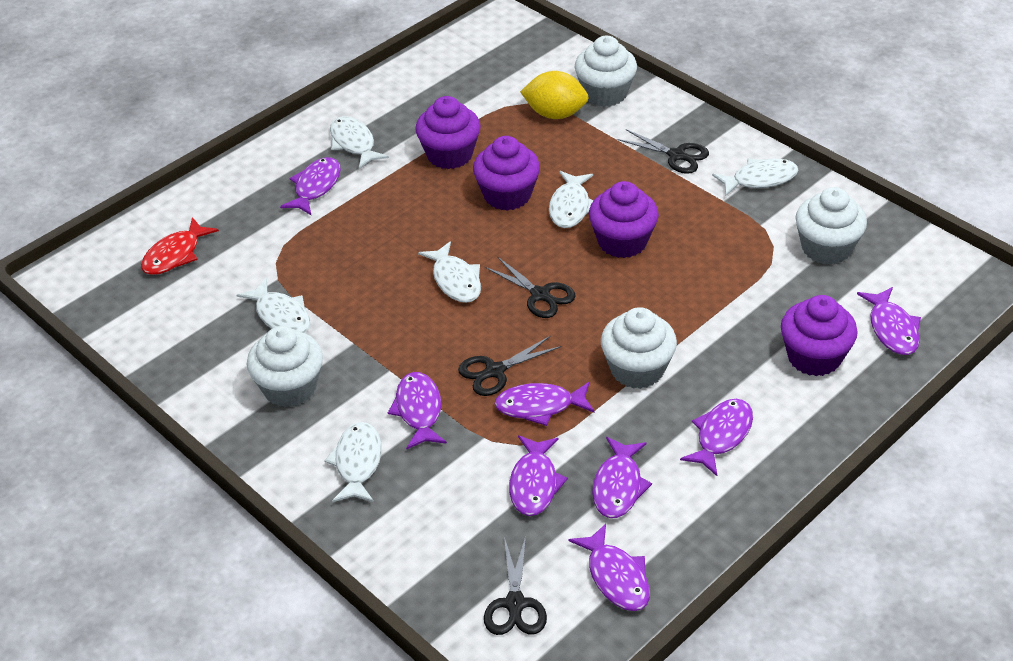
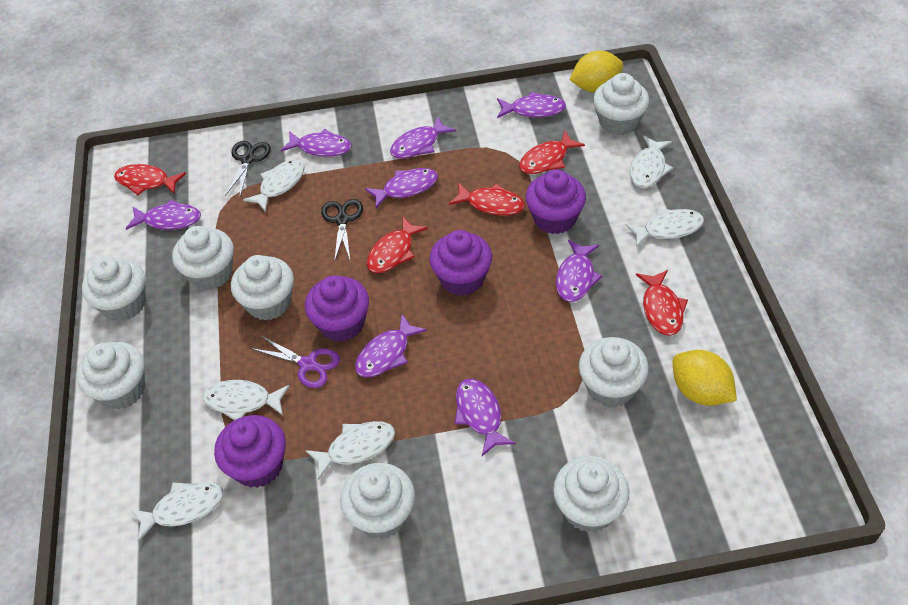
black scissors: 4 -> 2
purple scissors: 0 -> 1
red fish: 1 -> 5
white cupcake: 4 -> 8
yellow lemon: 1 -> 2

